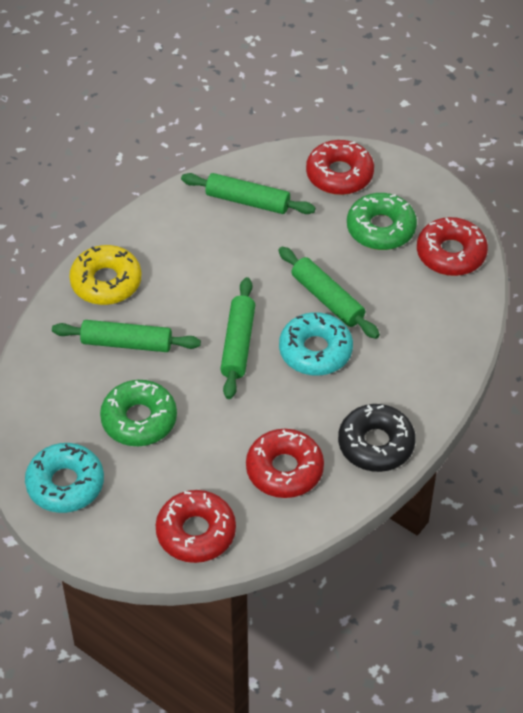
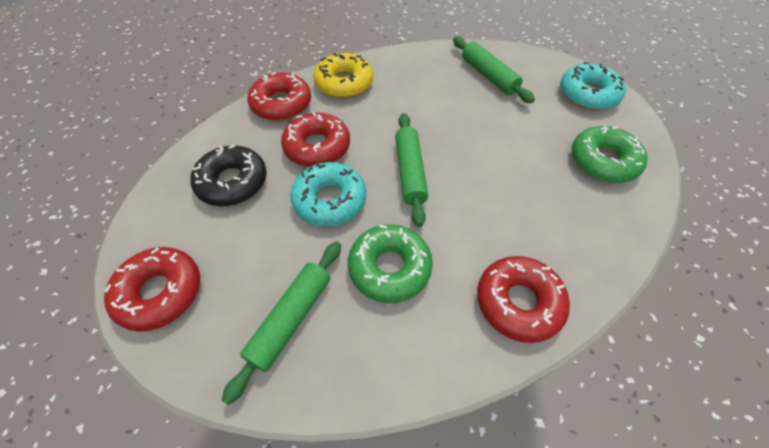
green rolling pin: 4 -> 3

